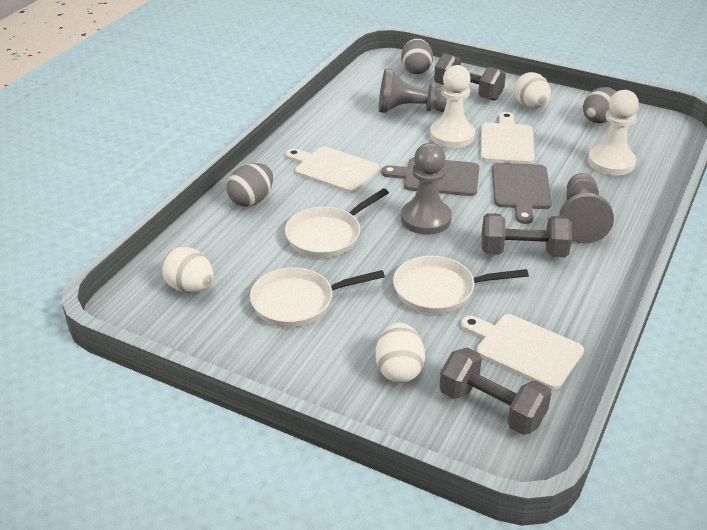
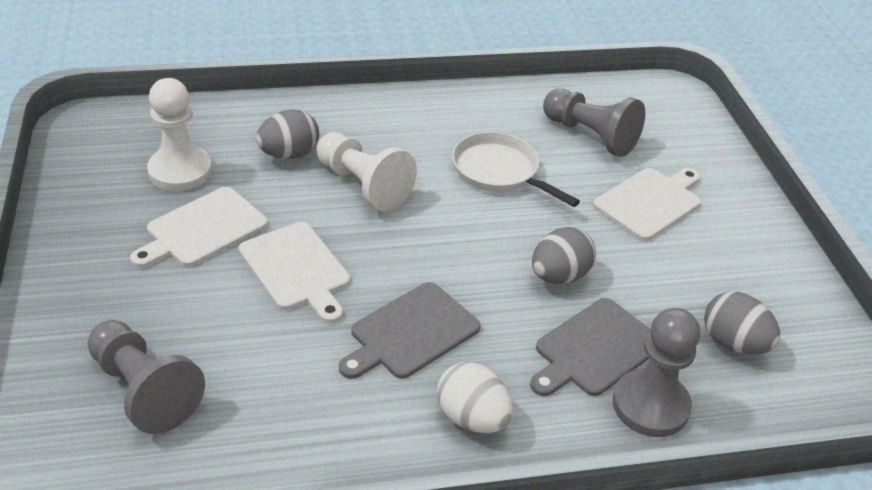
grey dumbbell: 3 -> 0
white egg: 3 -> 1
white pan: 3 -> 1

